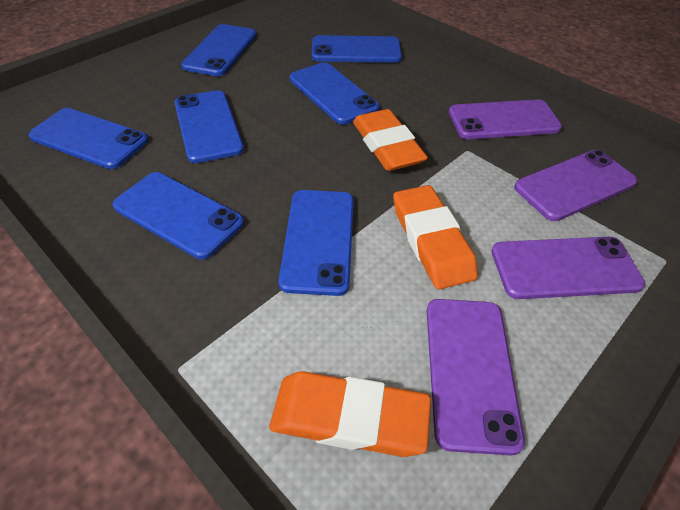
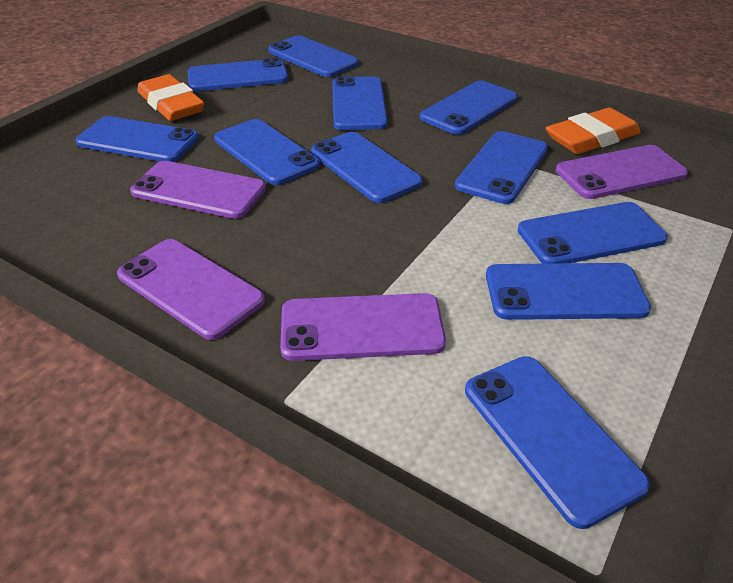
blue phone: 7 -> 11
orange eraser: 3 -> 2

